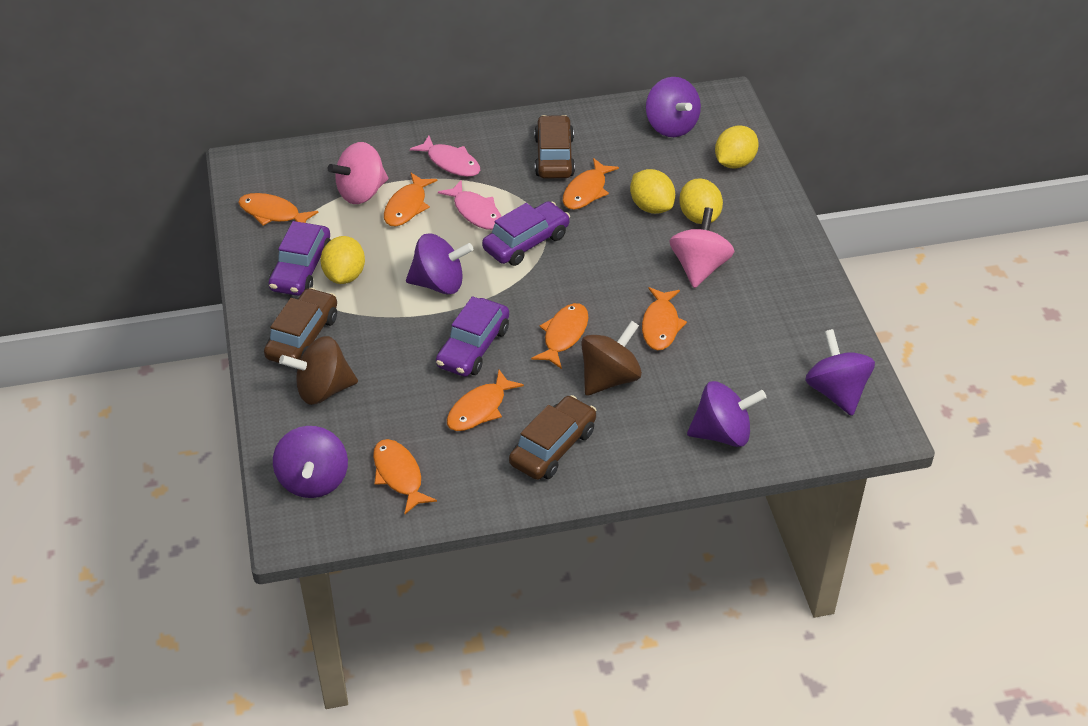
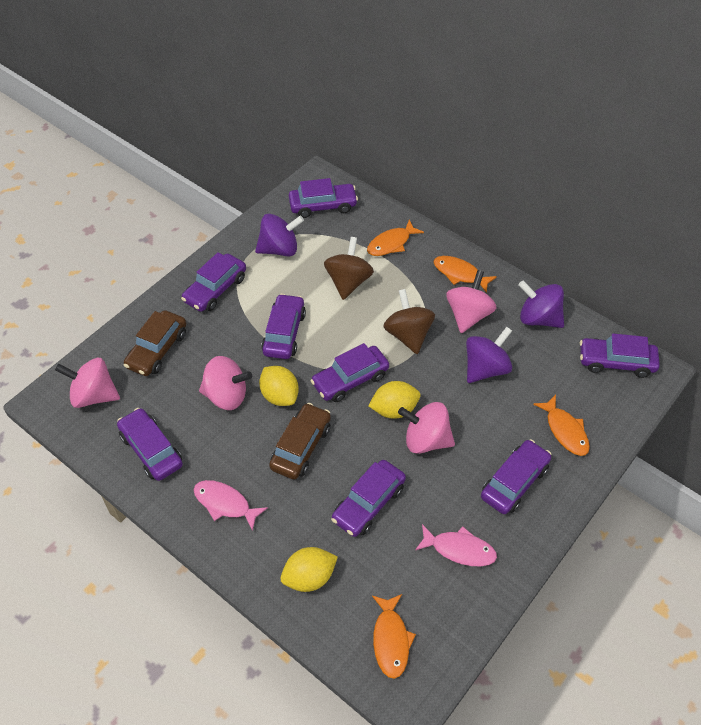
brown car: 3 -> 2
orange fish: 7 -> 4
pink spinning top: 2 -> 4
purple car: 3 -> 8
purple spinning top: 5 -> 3
yellow lemon: 4 -> 3

